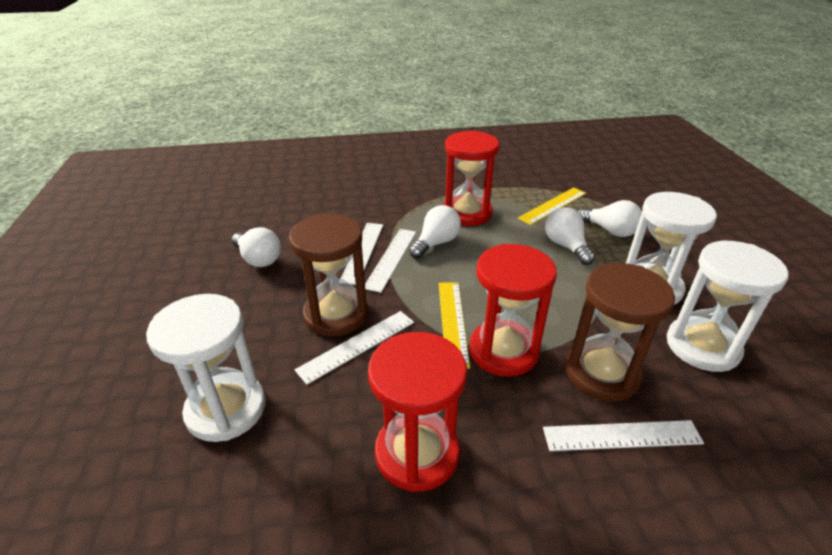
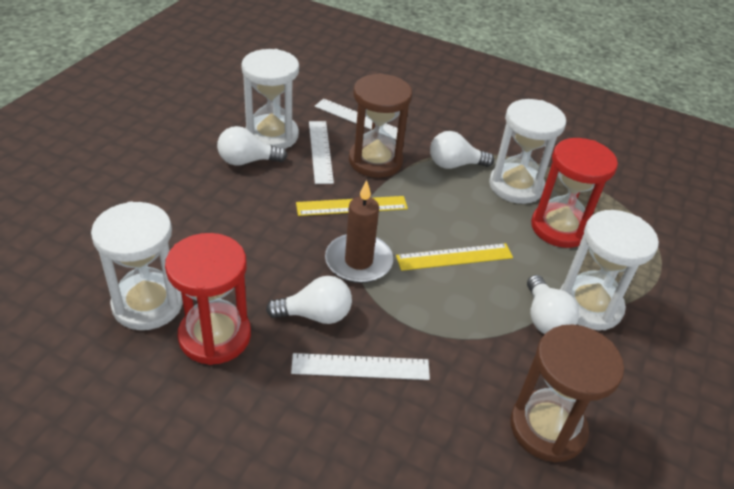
brown candle: 0 -> 1
red hourglass: 3 -> 2
white hourglass: 3 -> 4
white ruler: 4 -> 3

